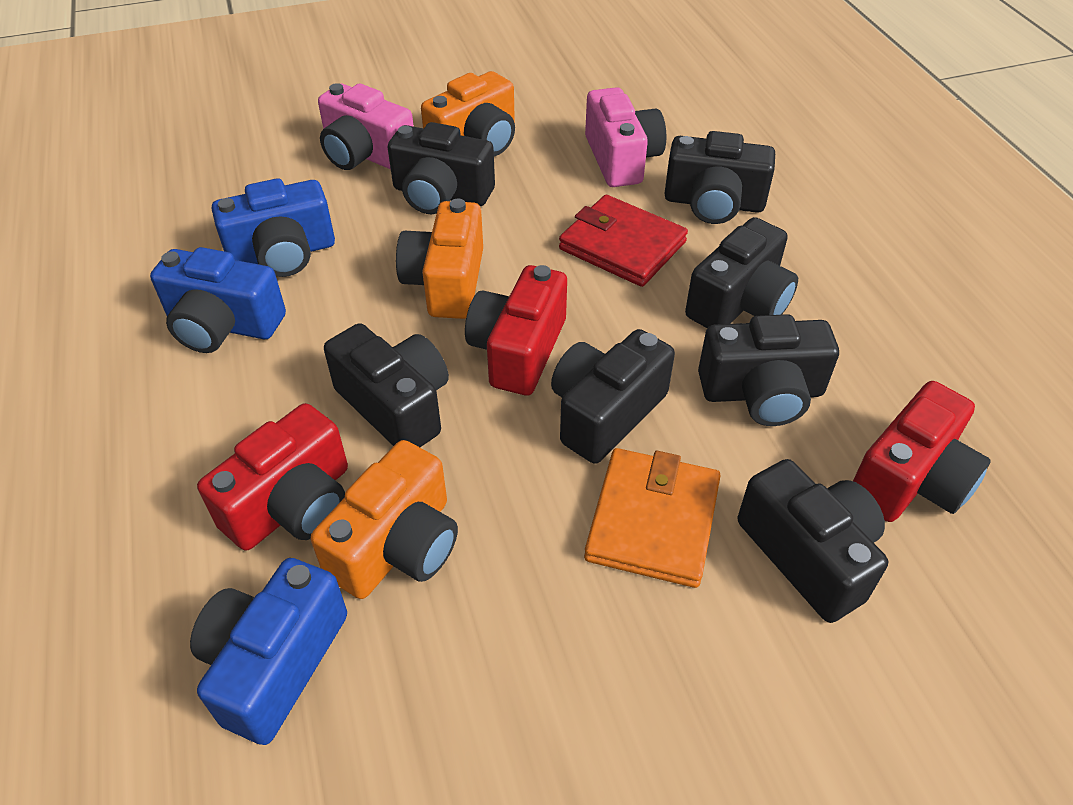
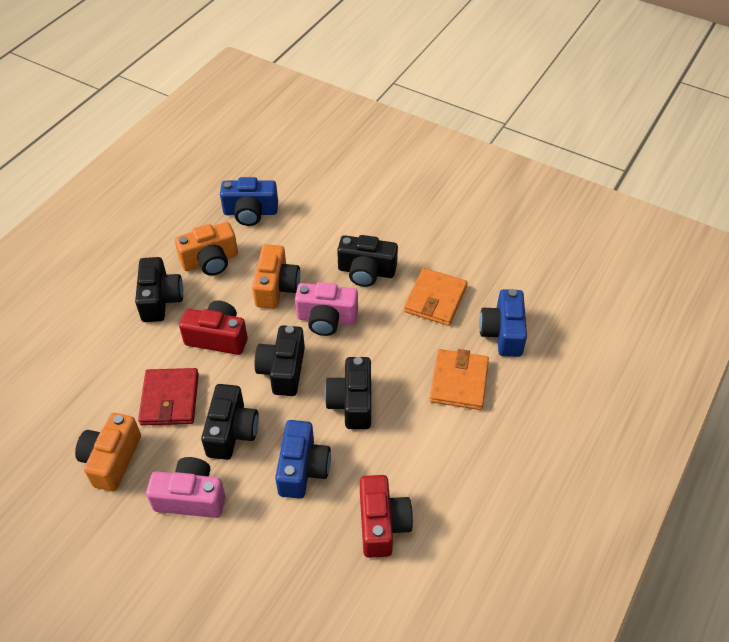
black camera: 7 -> 5
orange wallet: 1 -> 2
red camera: 3 -> 2

